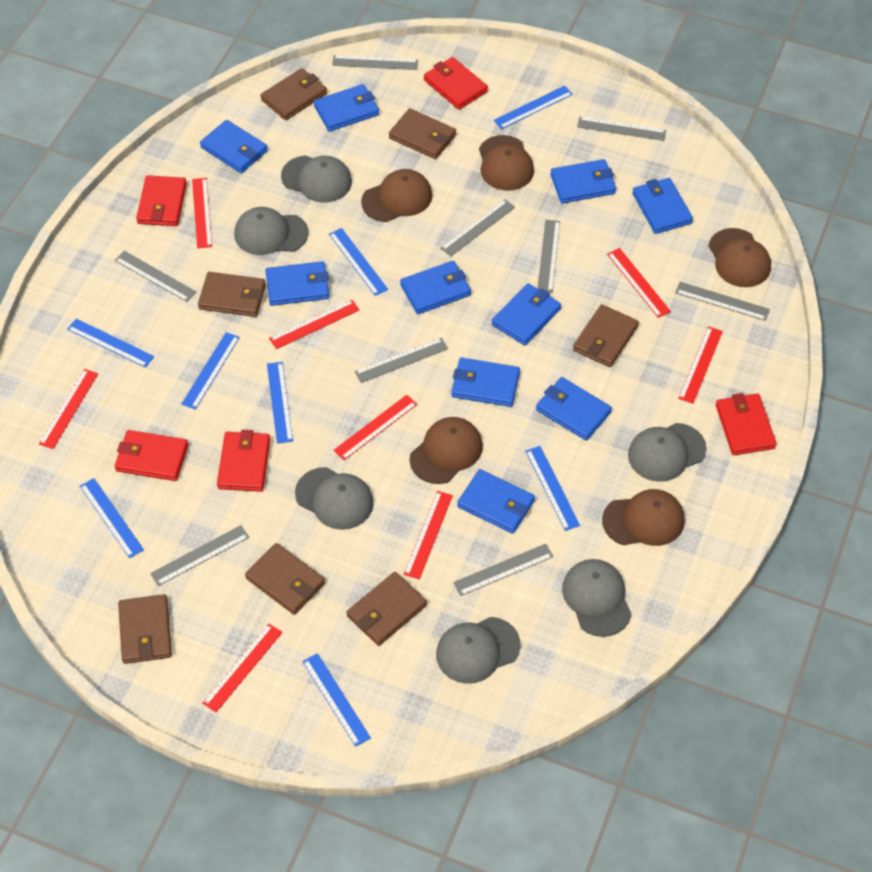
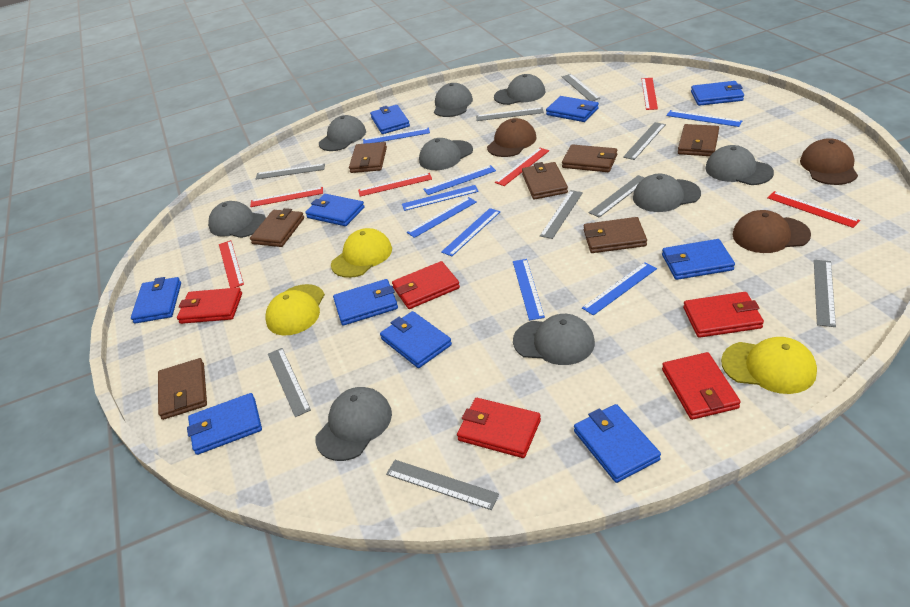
brown cap: 5 -> 3
grey cap: 6 -> 9
red ruler: 8 -> 6
yellow cap: 0 -> 3

